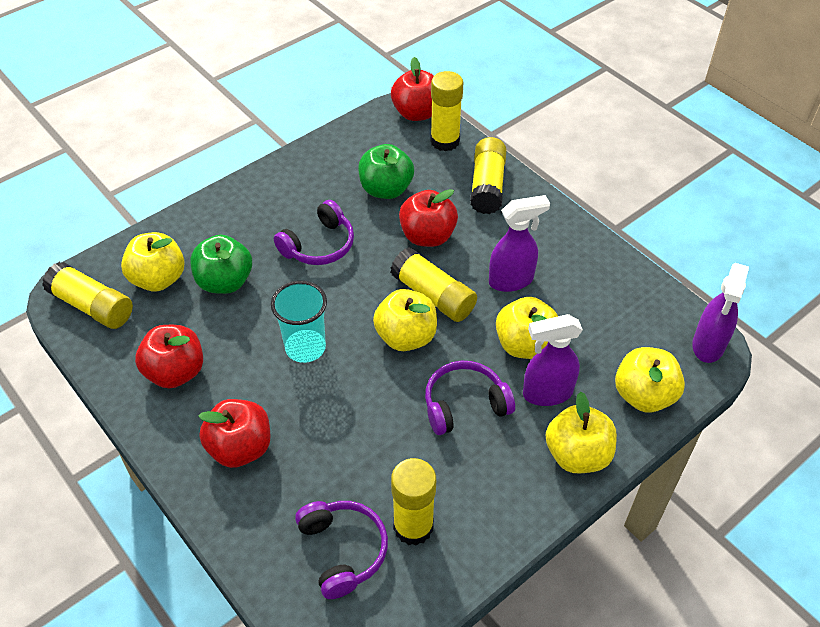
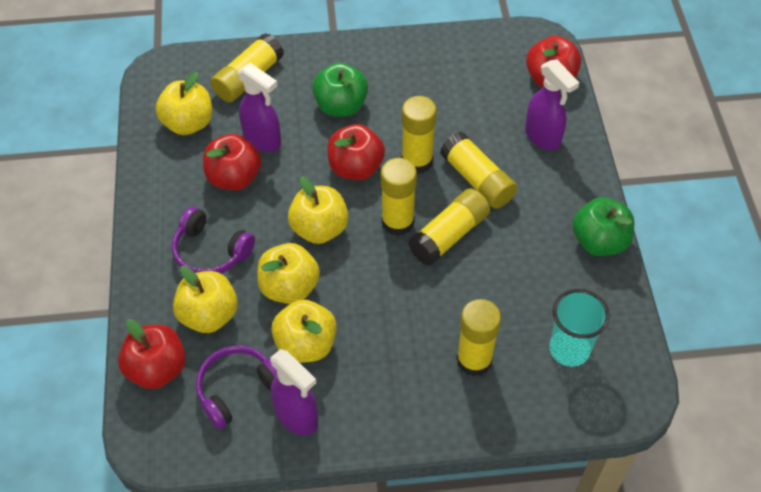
purple headphones: 3 -> 2
yellow glue stick: 5 -> 6

